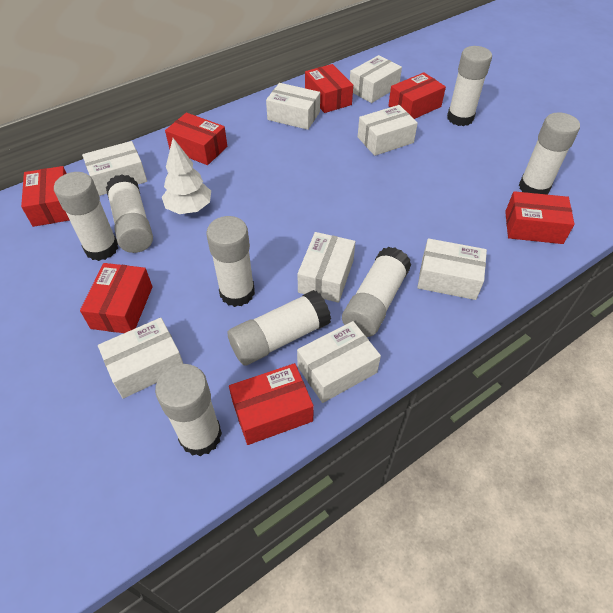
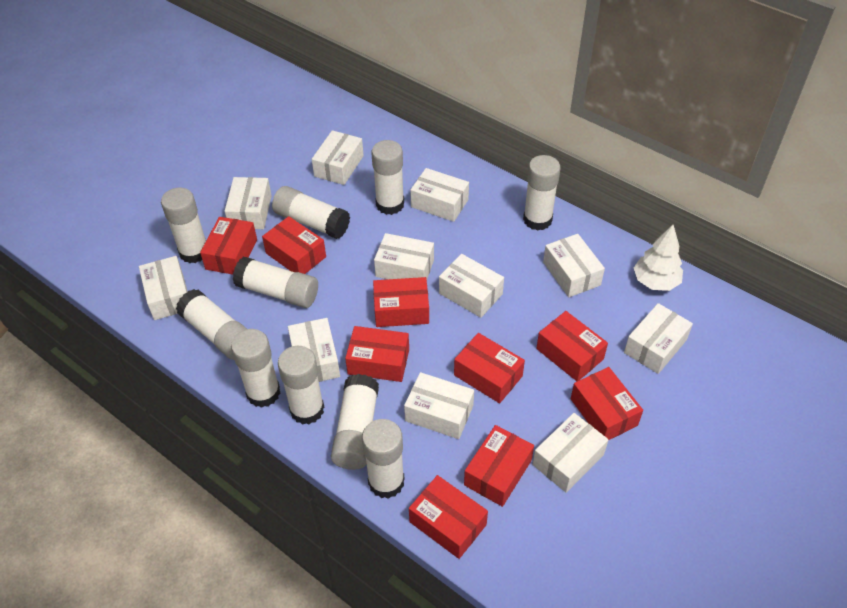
red box: 7 -> 9
white box: 8 -> 11
white glue stick: 8 -> 10

